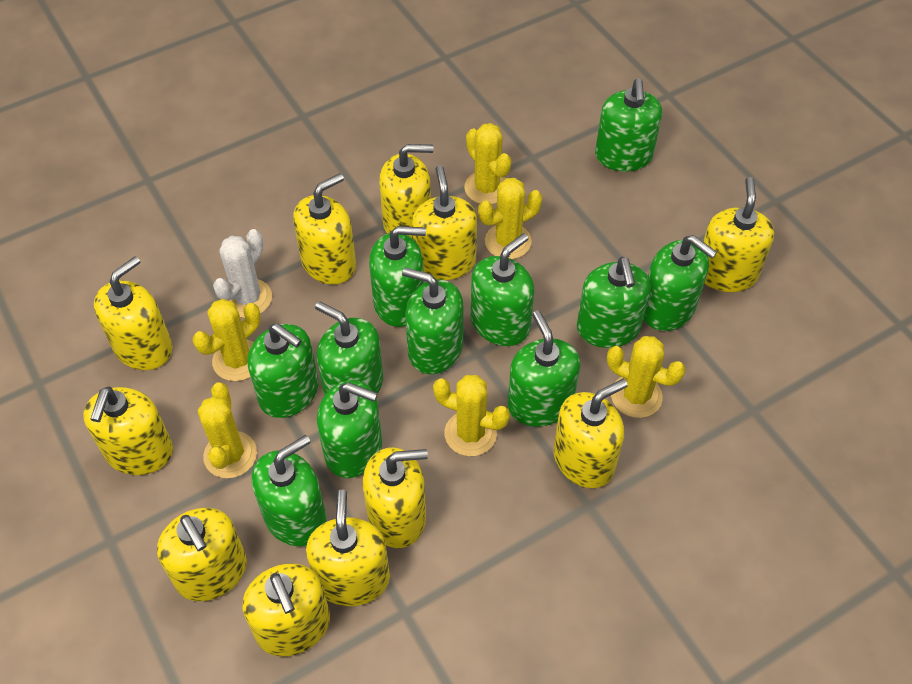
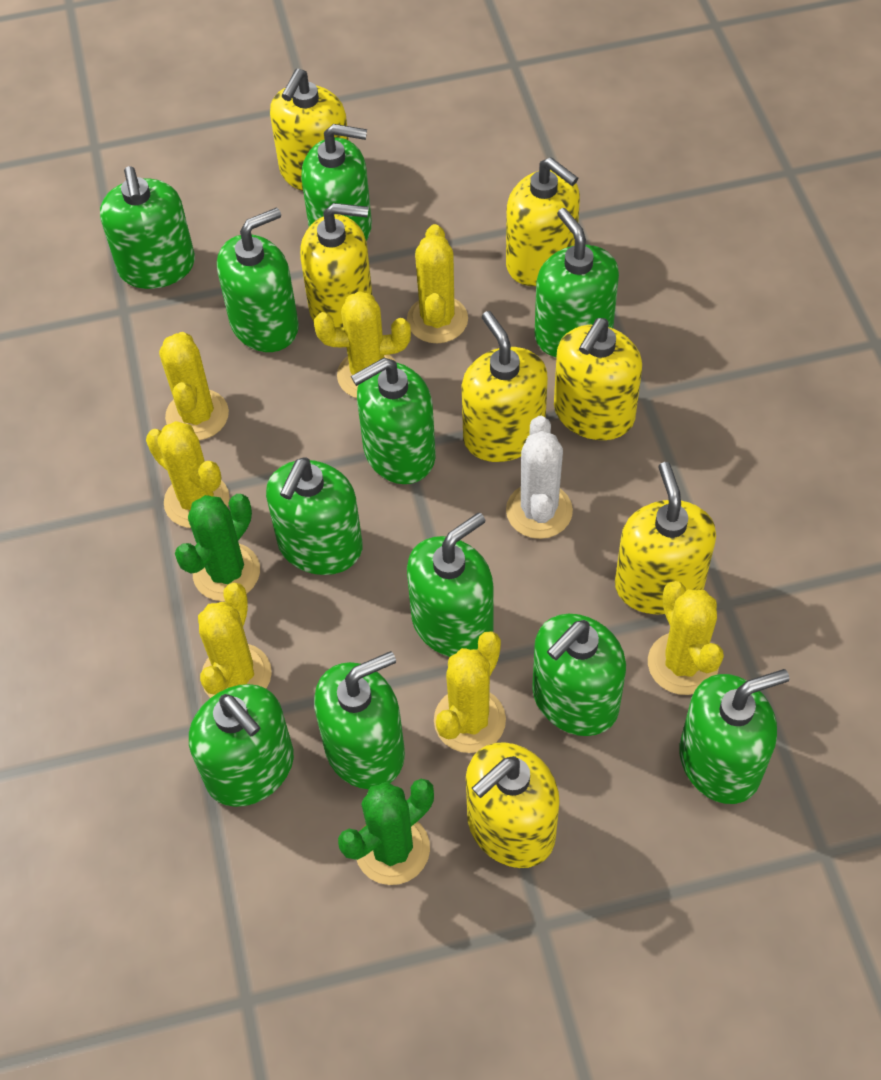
green cactus: 0 -> 2
yellow cactus: 6 -> 7
yellow soap dispenser: 11 -> 7

